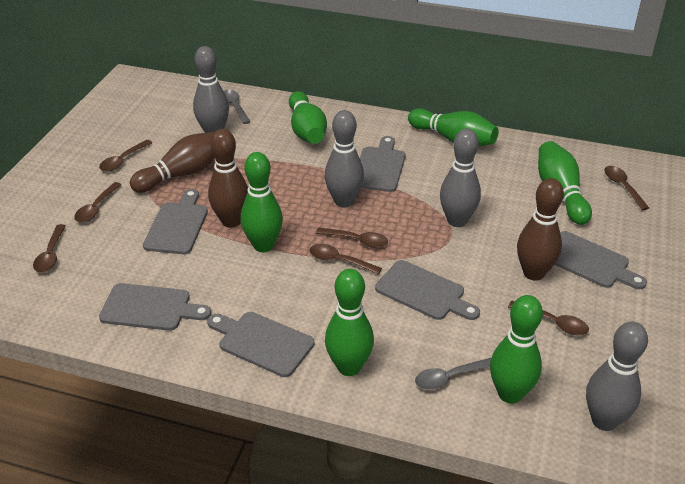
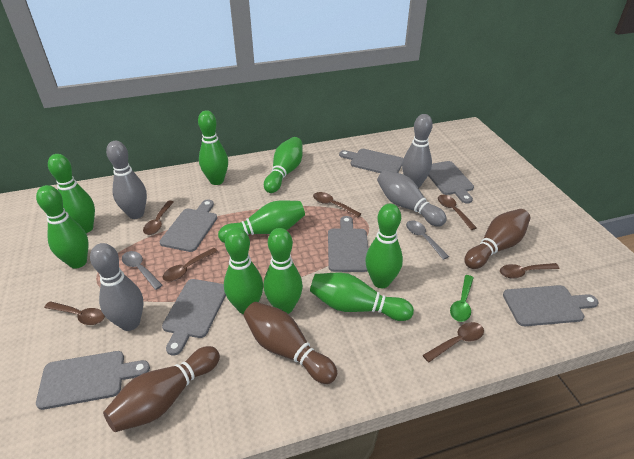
green bowling pin: 6 -> 9
green spoon: 0 -> 1
grey cutting board: 6 -> 7

